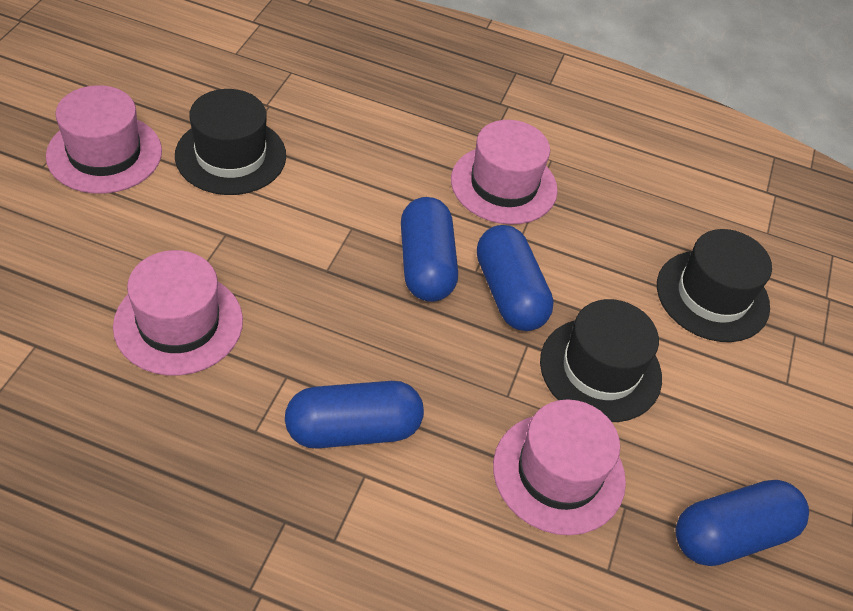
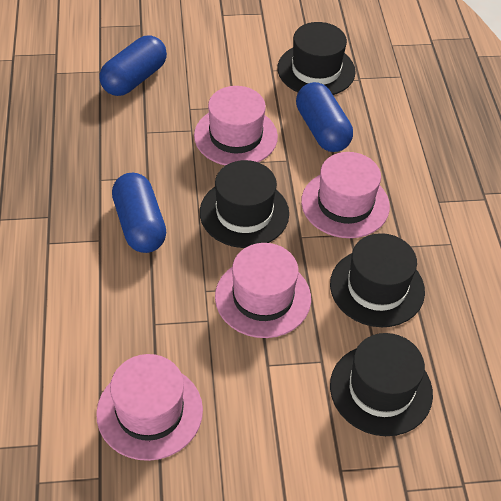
black hat: 3 -> 4
blue capsule: 4 -> 3

